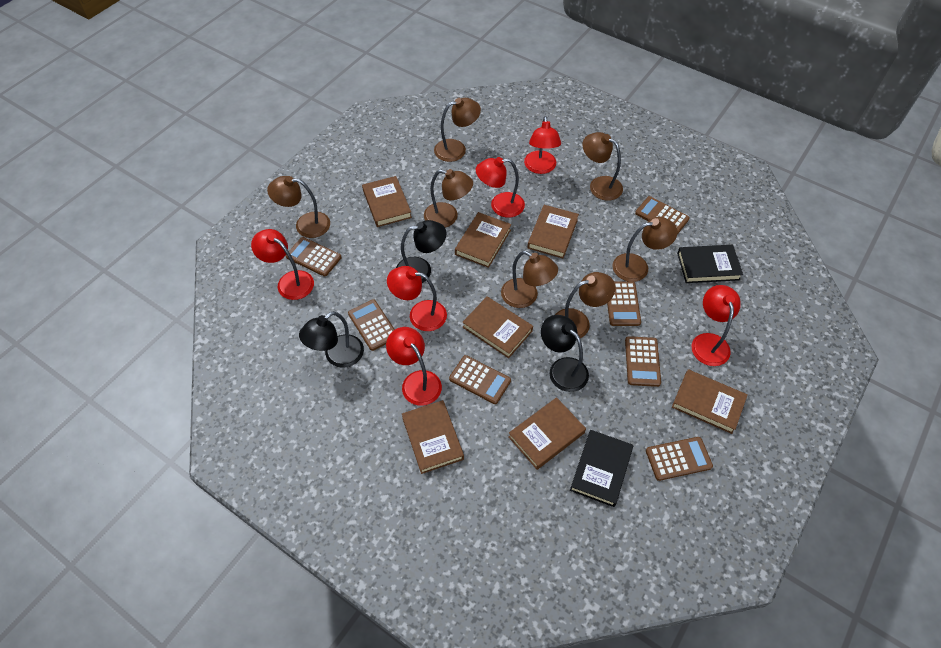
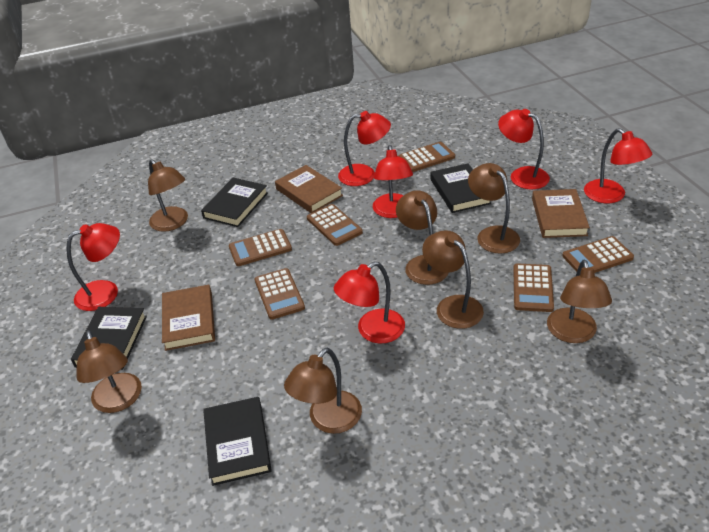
black book: 2 -> 4
black lamp: 3 -> 0
brown book: 7 -> 3
brown calculator: 7 -> 6

